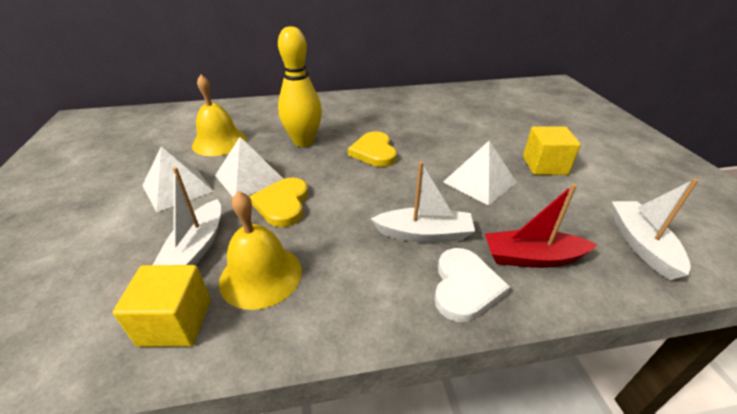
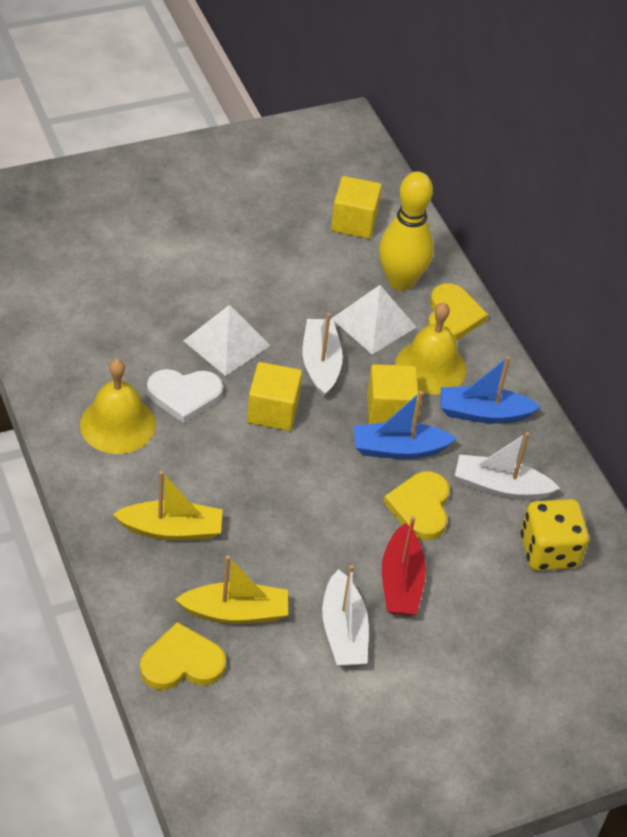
blue boat: 0 -> 2
white pyramid: 3 -> 2
yellow boat: 0 -> 2
yellow cube: 2 -> 3
yellow dice: 0 -> 1
yellow heart: 2 -> 3

